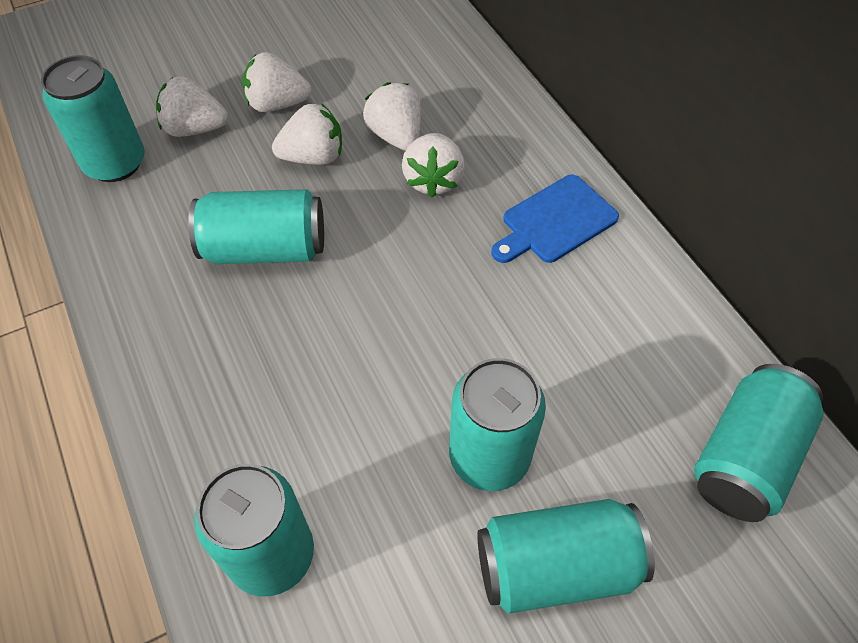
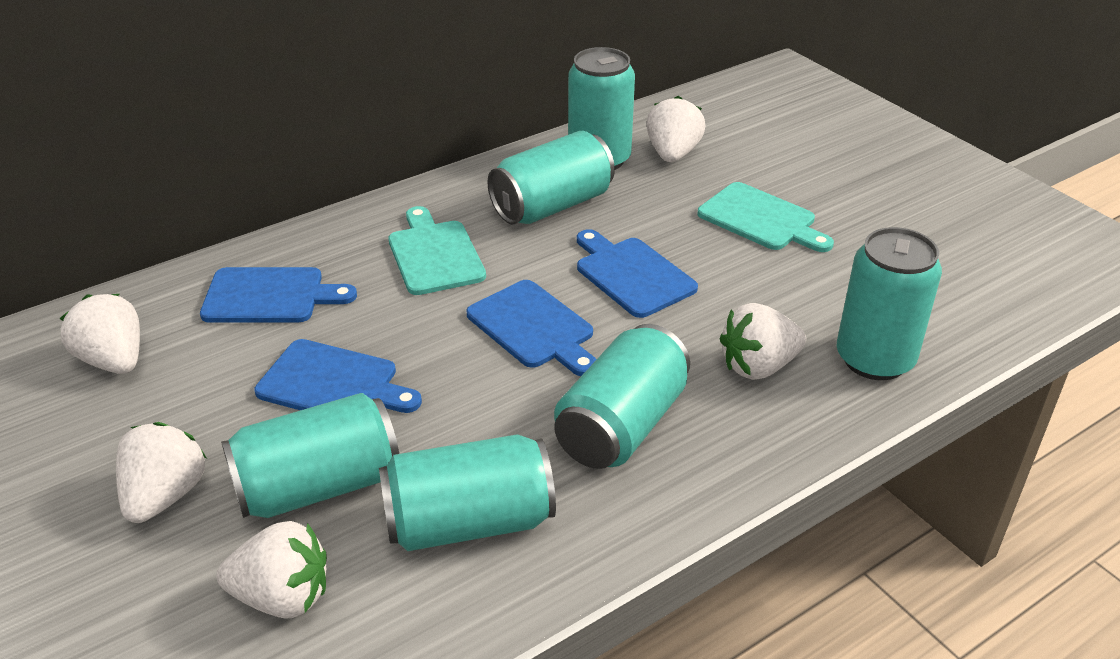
blue cutting board: 1 -> 4
turquoise cutting board: 0 -> 2

